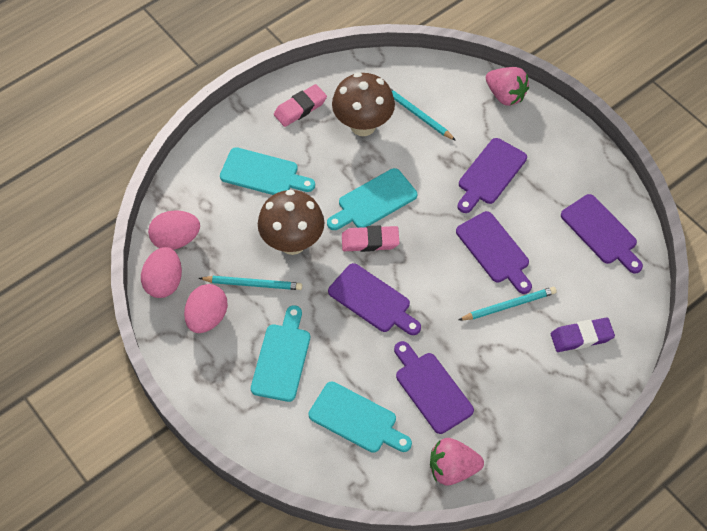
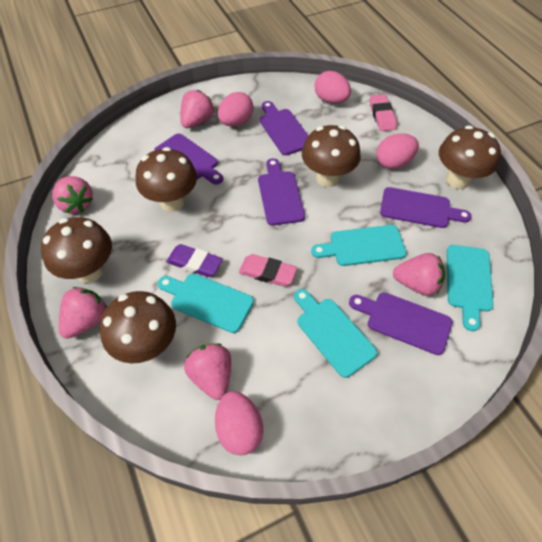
brown mushroom: 2 -> 5
pink egg: 3 -> 4
pink strawberry: 2 -> 5
turquoise pencil: 3 -> 0

